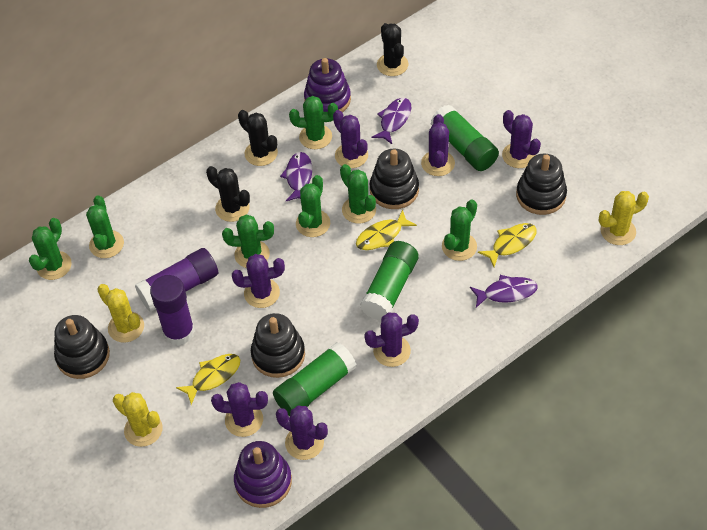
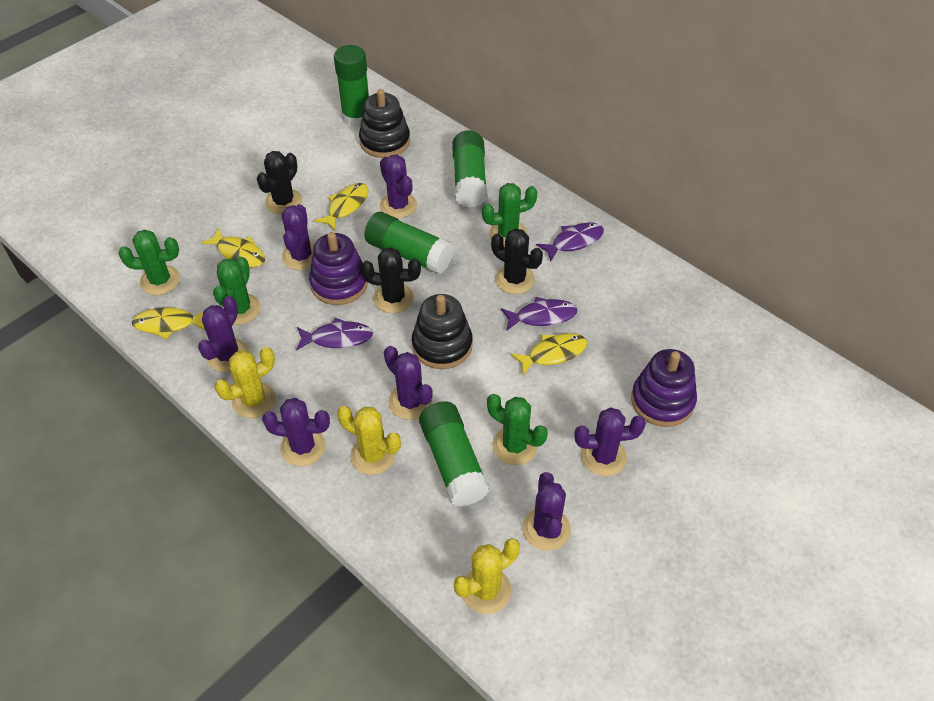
black stacking toy: 4 -> 2
green cactus: 7 -> 4
green glue stick: 3 -> 4
purple glue stick: 2 -> 0
yellow fish: 3 -> 4

